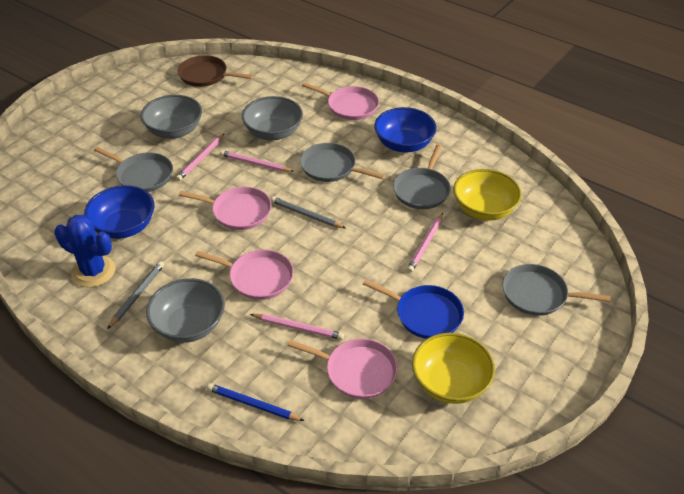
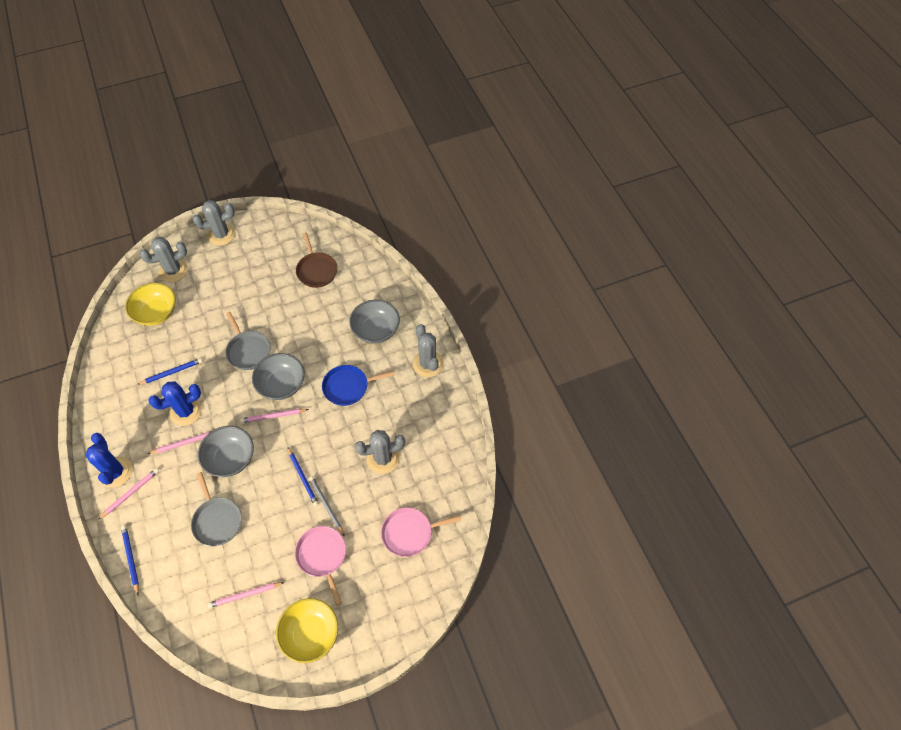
blue bowl: 2 -> 0
blue cactus: 1 -> 2
blue pencil: 1 -> 3
grey cactus: 0 -> 4
grey pan: 4 -> 2
grey pencil: 2 -> 1
pink pan: 4 -> 2

